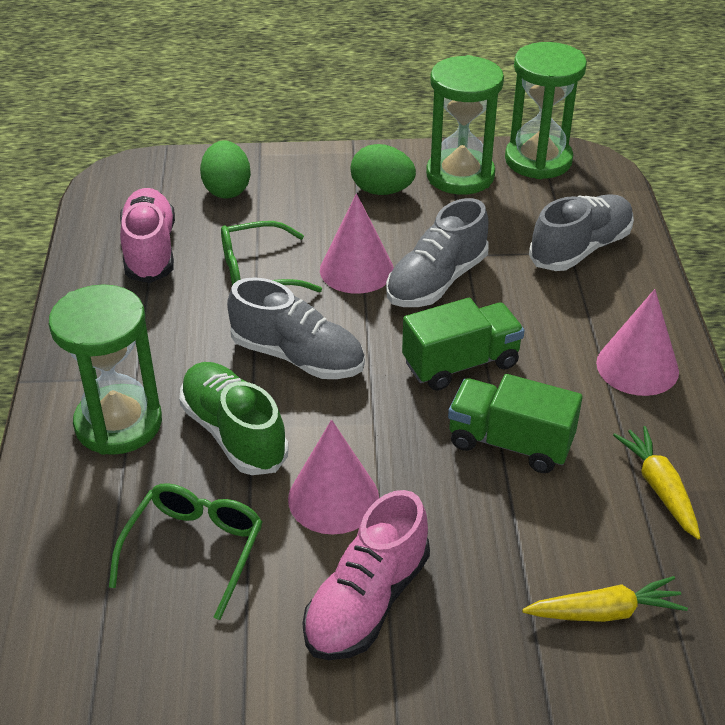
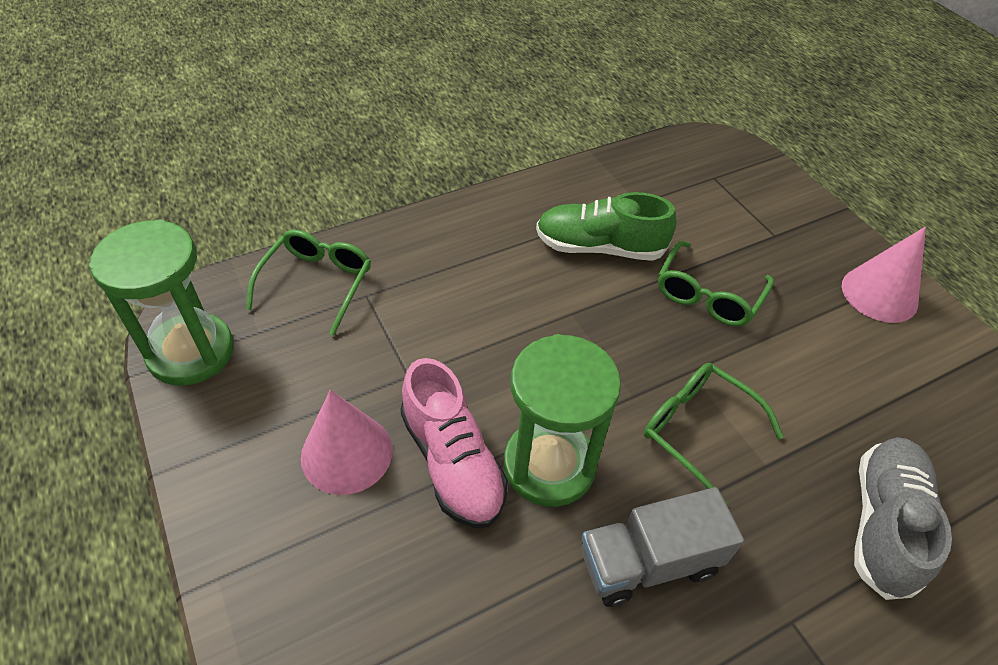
green egg: 2 -> 0
green glasses: 2 -> 3
green hourglass: 3 -> 2
green truck: 2 -> 0
grey shoe: 3 -> 1
grey truck: 0 -> 1
pink cone: 3 -> 2
pink shoe: 2 -> 1
yellow carrot: 2 -> 0

